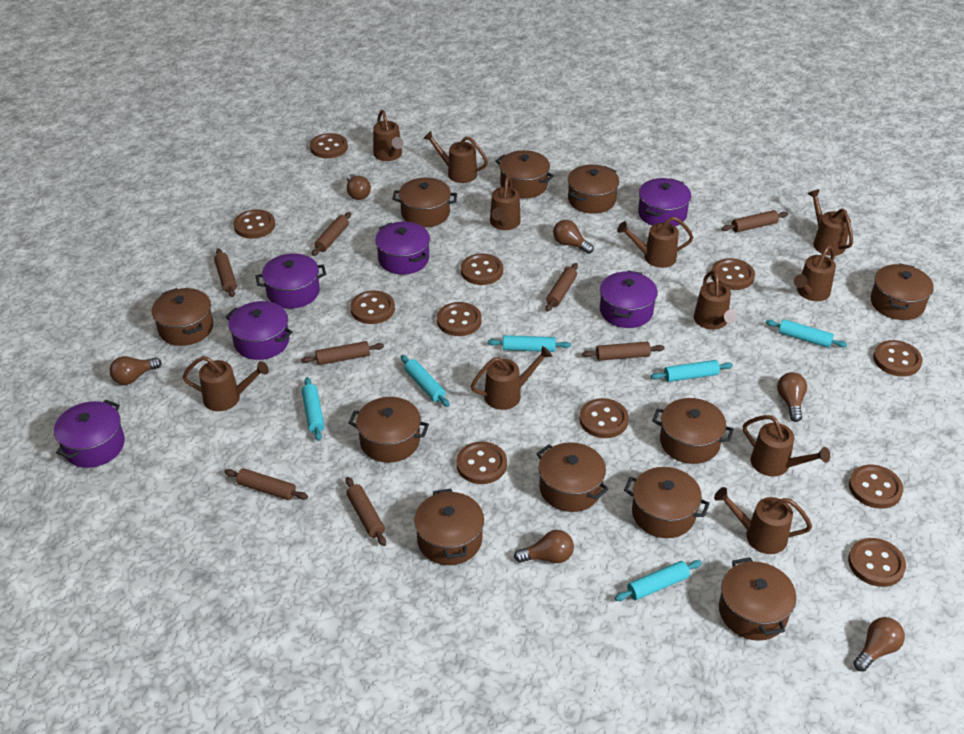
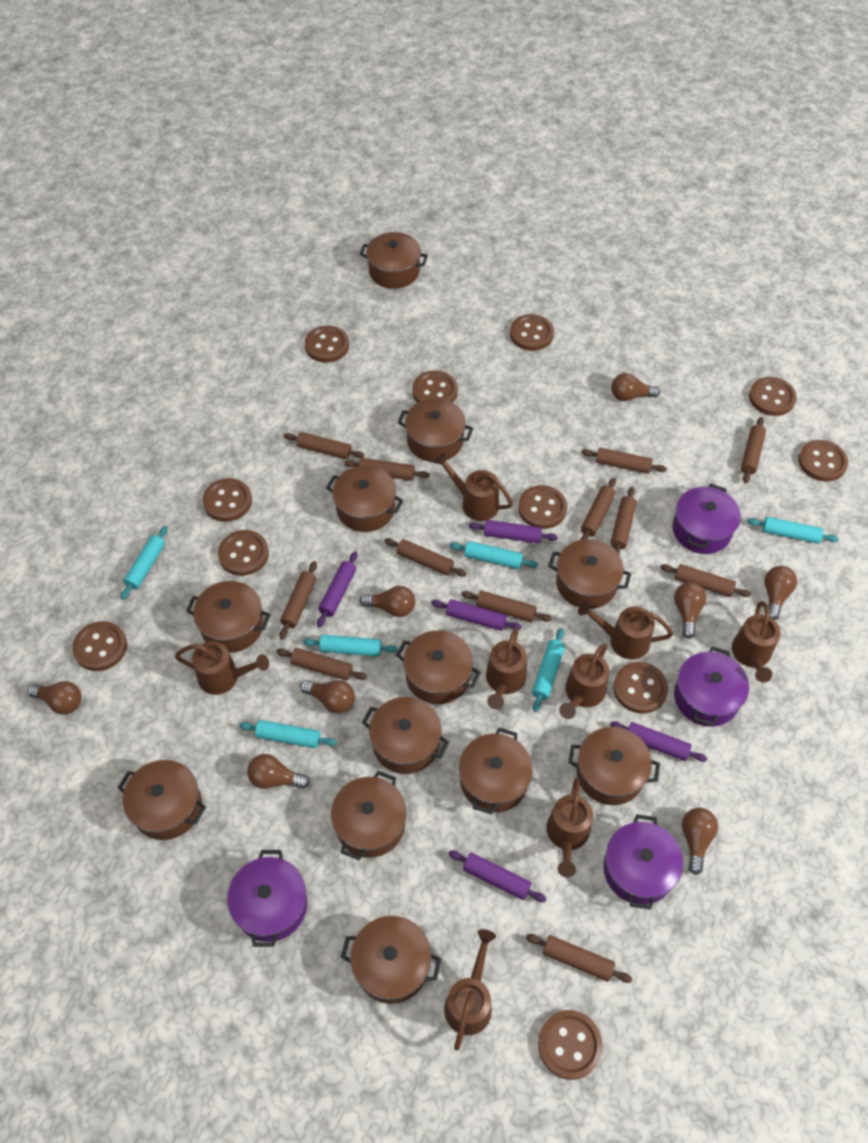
brown light bulb: 6 -> 8
brown pot: 11 -> 12
brown rolling pin: 8 -> 12
brown watering can: 11 -> 8
purple pot: 6 -> 4
purple rolling pin: 0 -> 5

